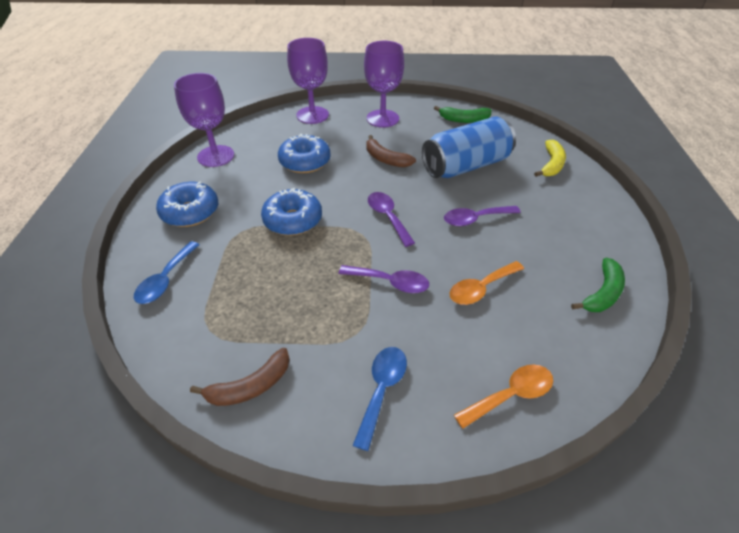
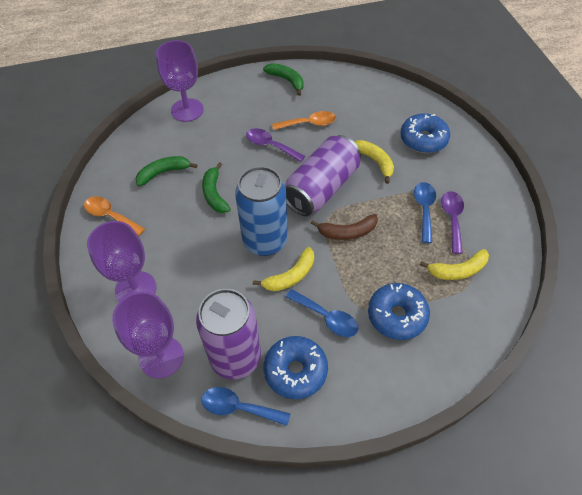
blue spoon: 2 -> 3
brown banana: 2 -> 1
green banana: 2 -> 3
purple can: 0 -> 2
purple spoon: 3 -> 2
yellow banana: 1 -> 3

